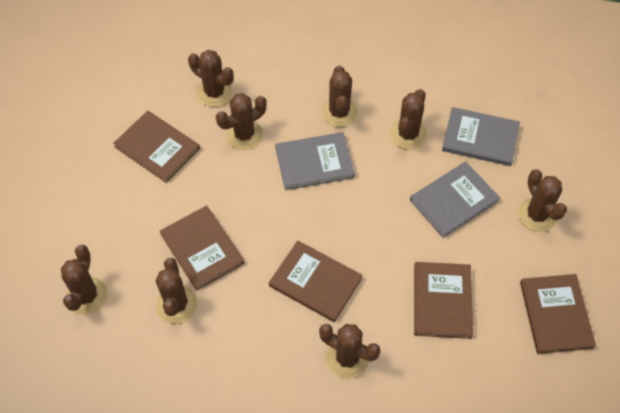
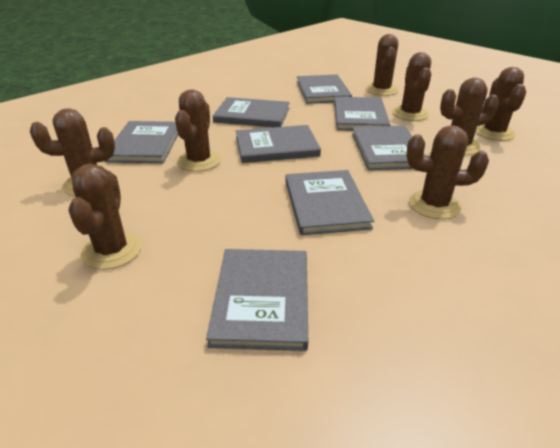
brown book: 5 -> 0
grey book: 3 -> 8

